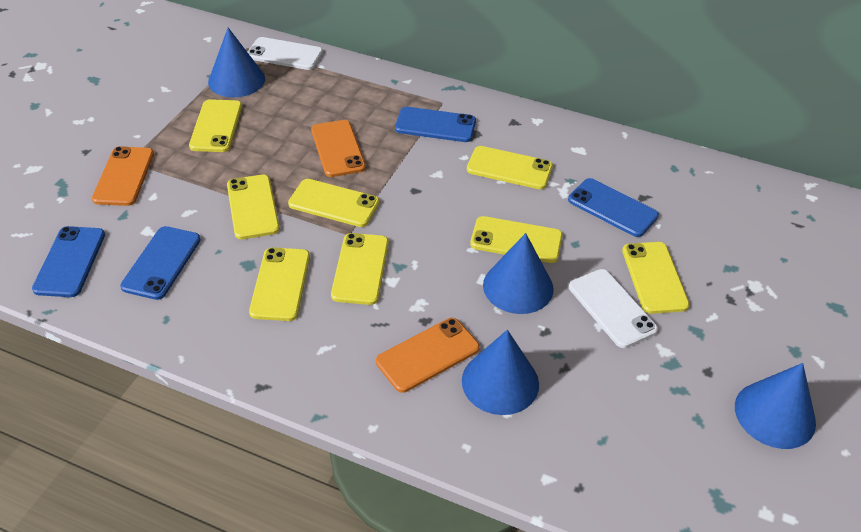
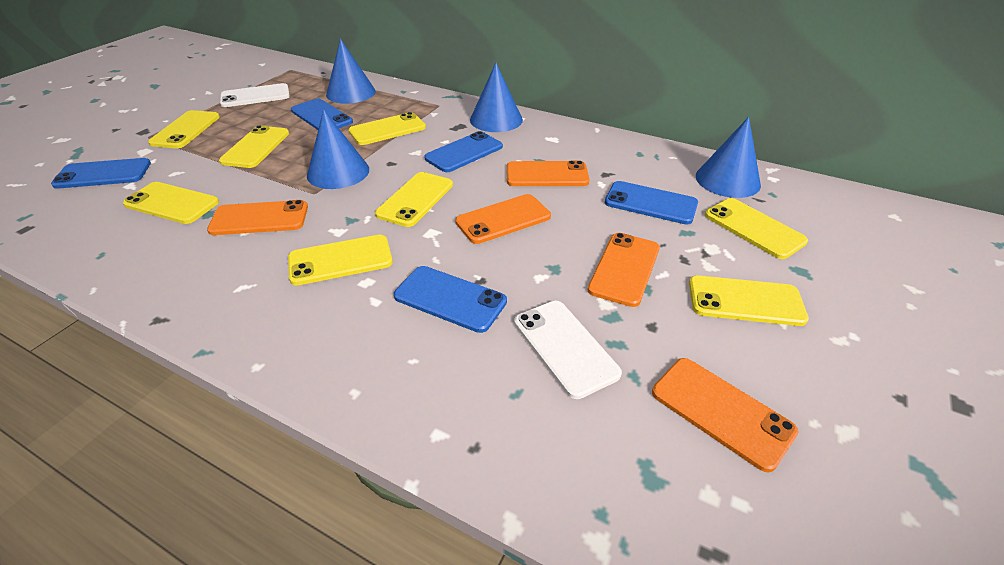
blue phone: 4 -> 5
orange phone: 3 -> 5

